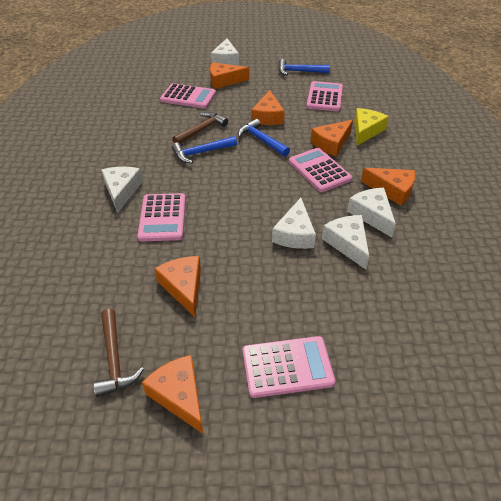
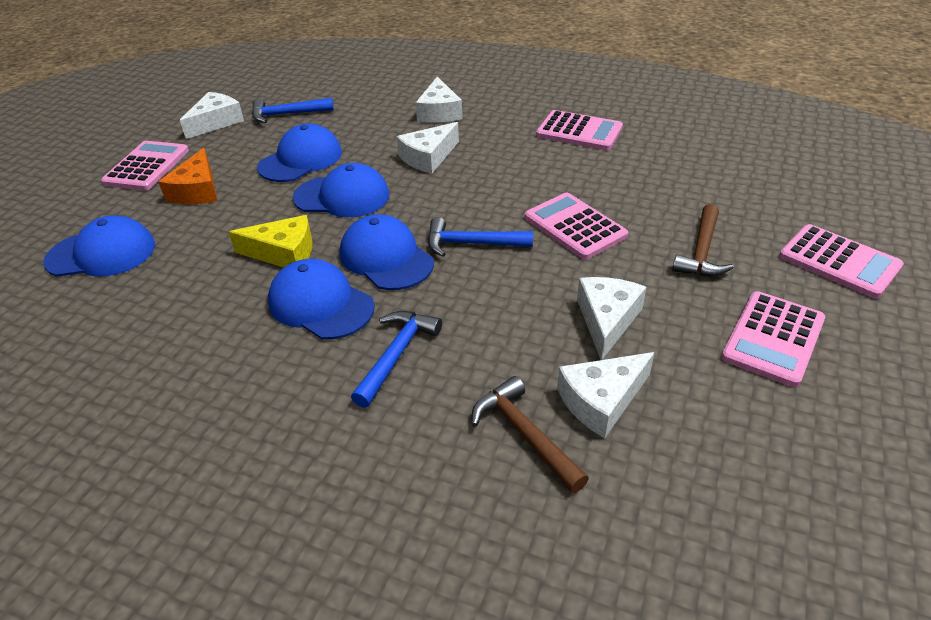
blue cap: 0 -> 5
orange cheese: 6 -> 1

